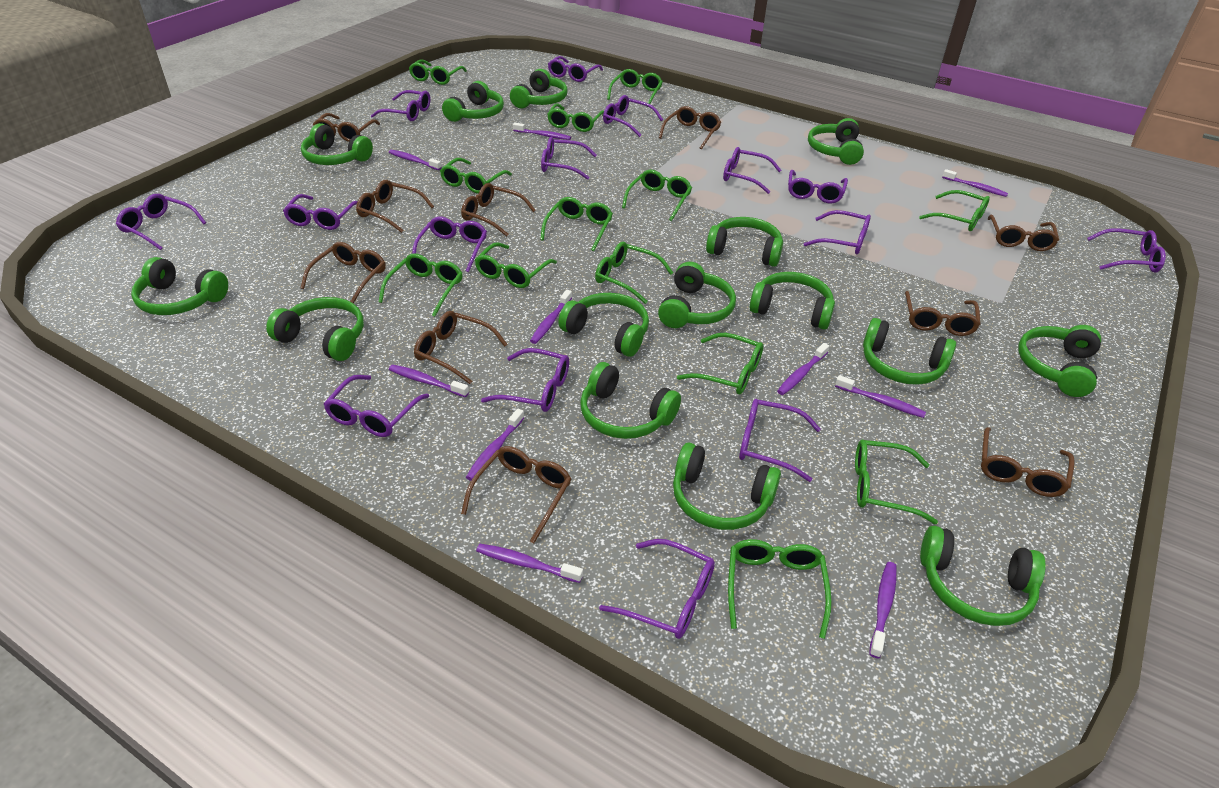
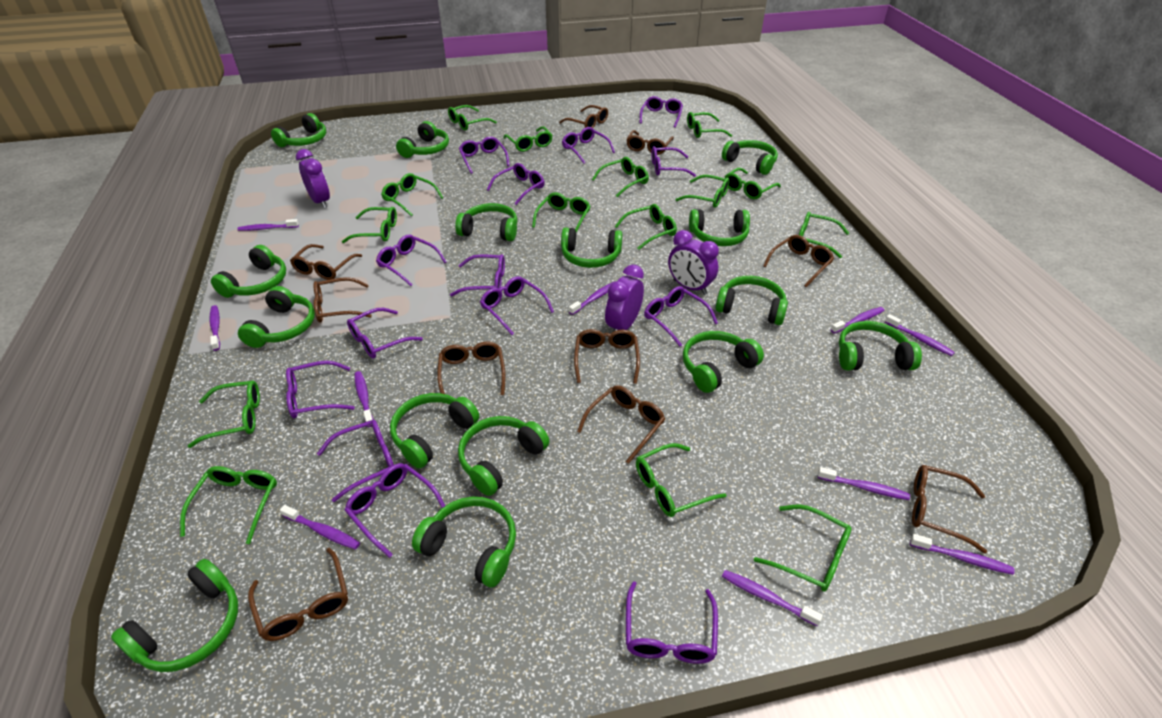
green glasses: 13 -> 15
purple clock: 0 -> 3
purple glasses: 15 -> 14

